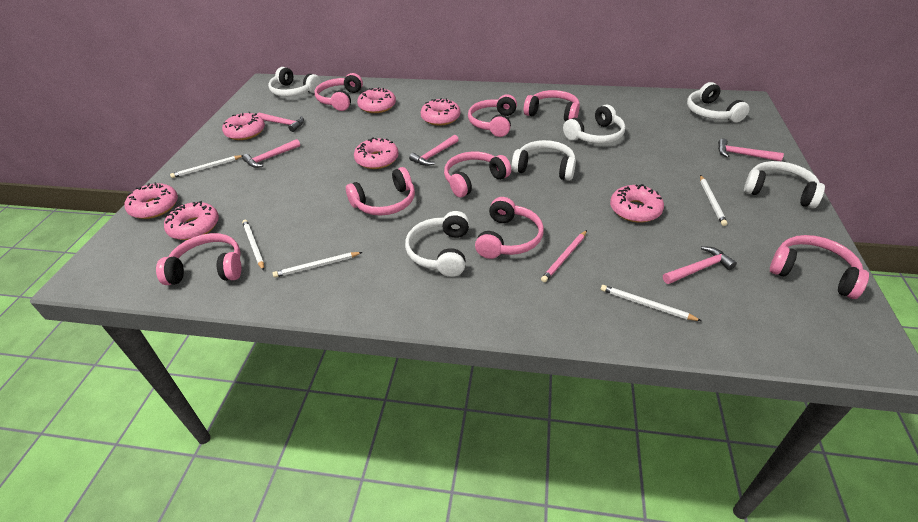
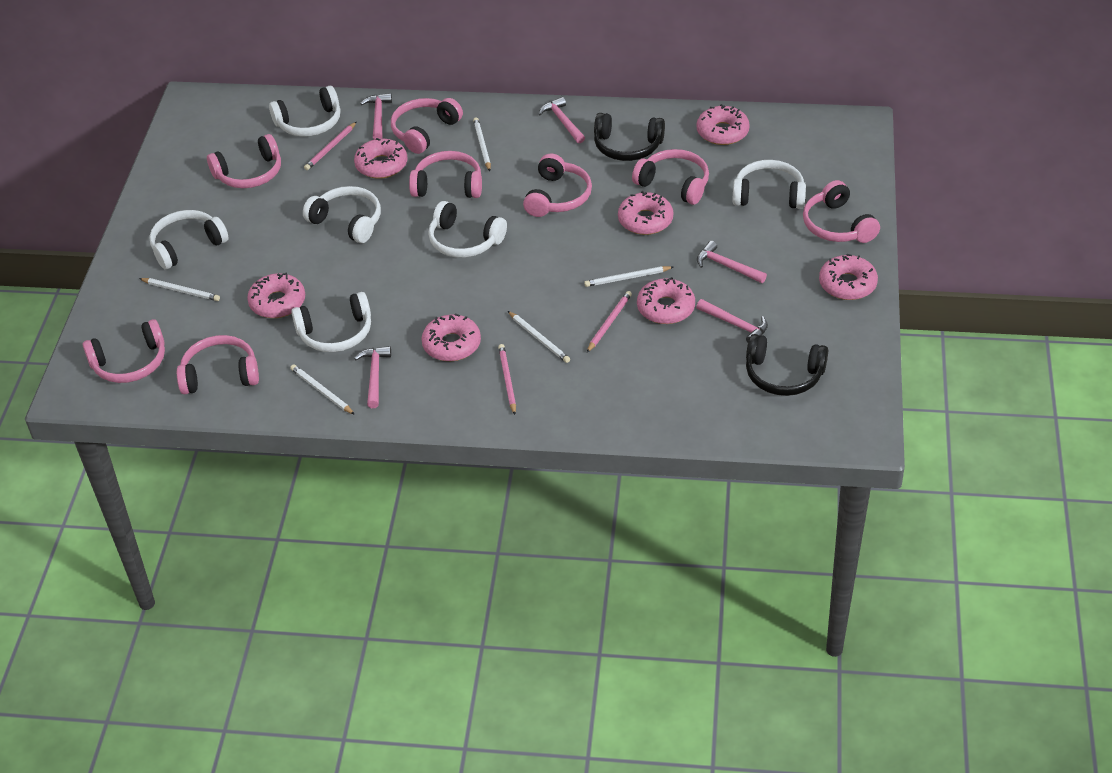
black headphones: 0 -> 2
pink pencil: 1 -> 3

